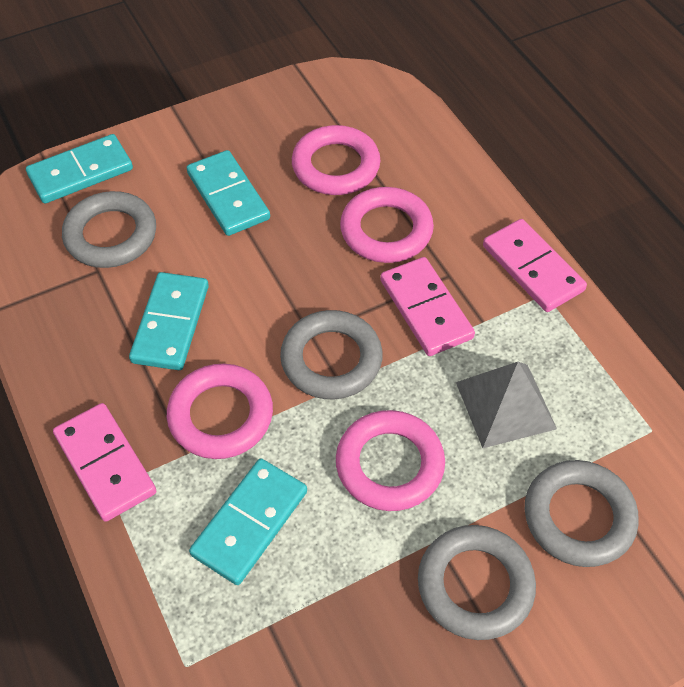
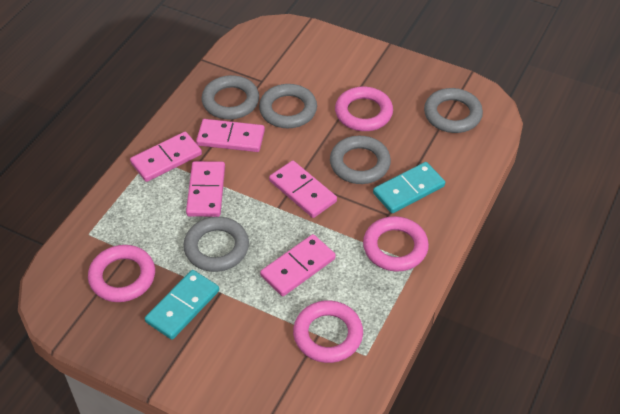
grey pyramid: 1 -> 0
grey ring: 4 -> 5
pink domino: 3 -> 5
turquoise domino: 4 -> 2

